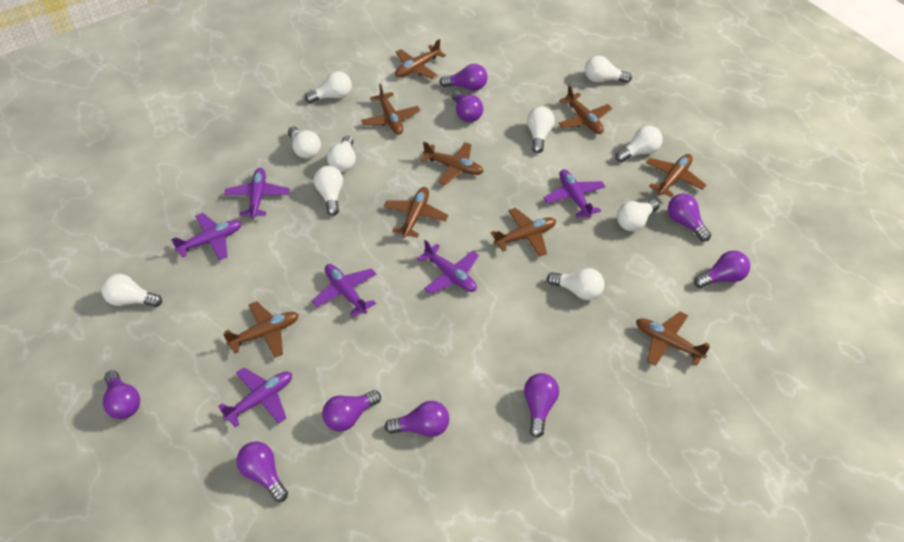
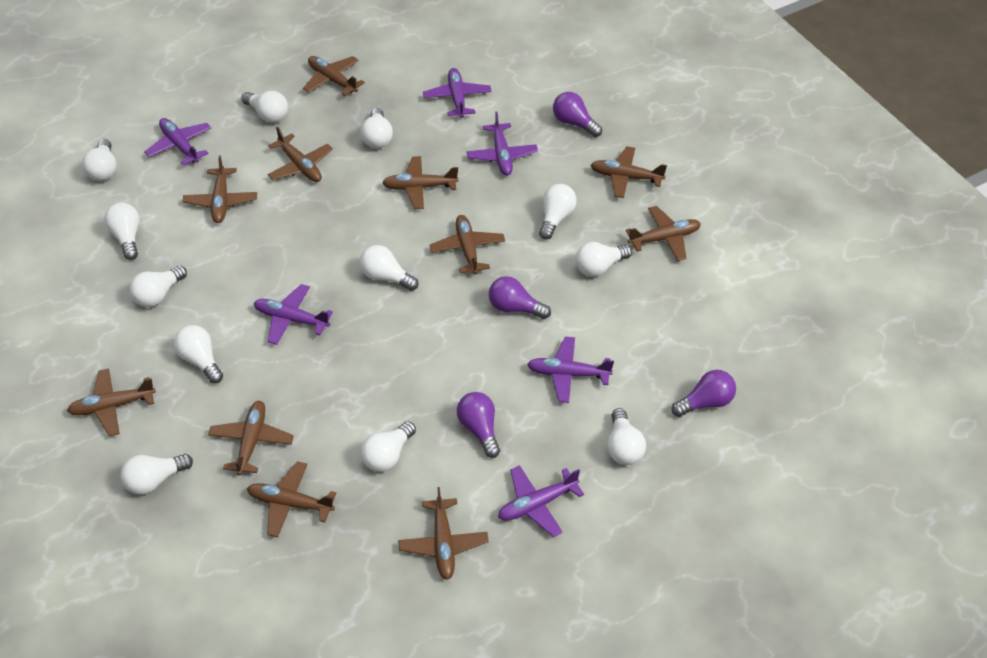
brown plane: 9 -> 11
purple light bulb: 9 -> 4
white light bulb: 10 -> 12

